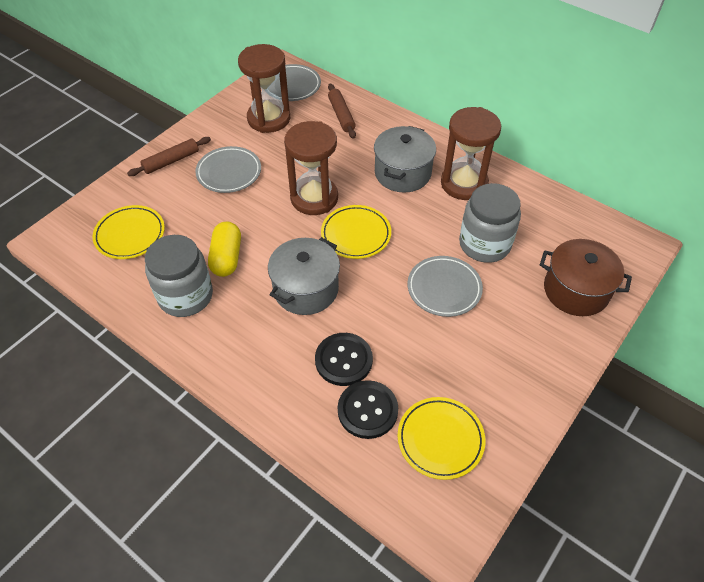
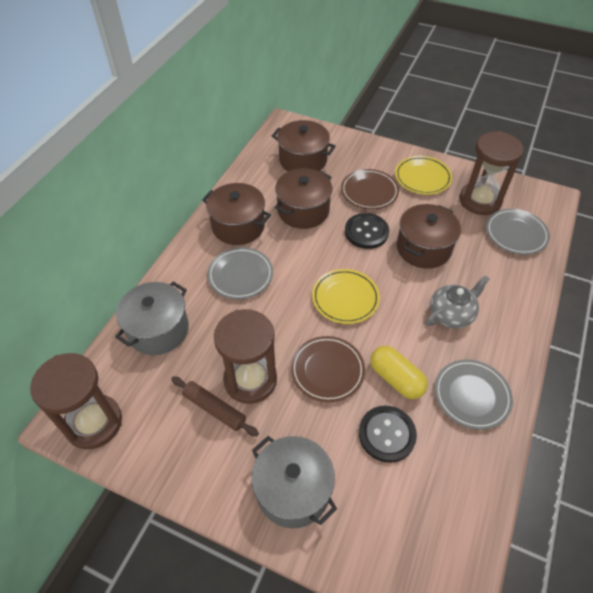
brown plate: 0 -> 2
brown pot: 1 -> 4
brown rolling pin: 2 -> 1
grey jar: 2 -> 0
grey teapot: 0 -> 1
yellow plate: 3 -> 2

